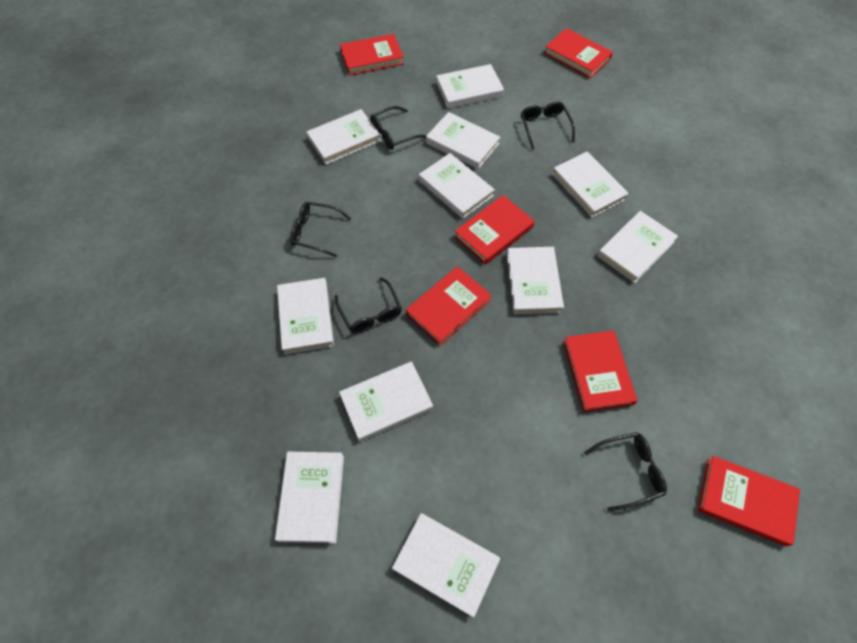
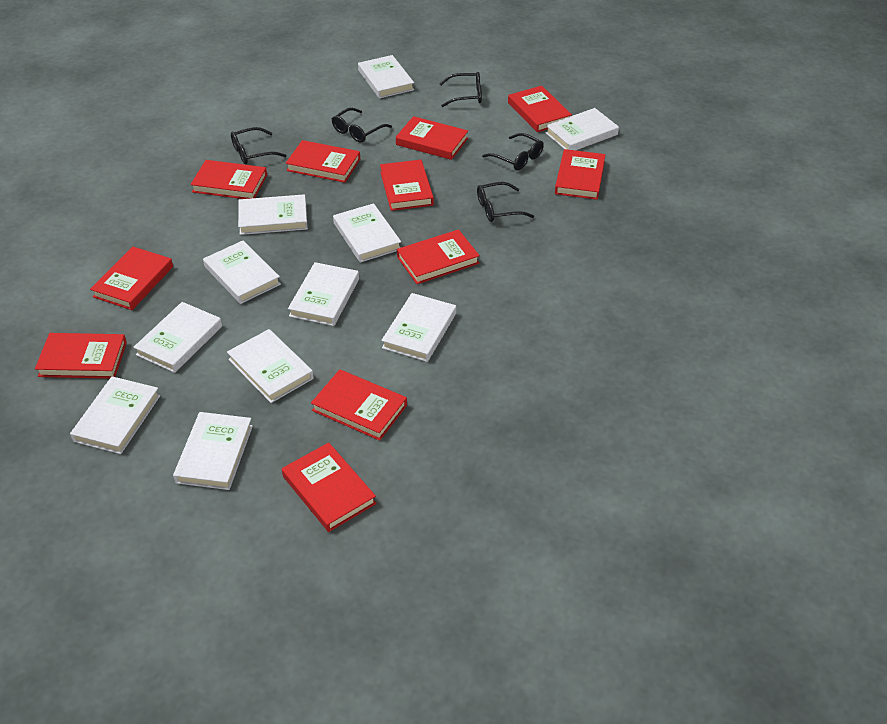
red book: 6 -> 11

